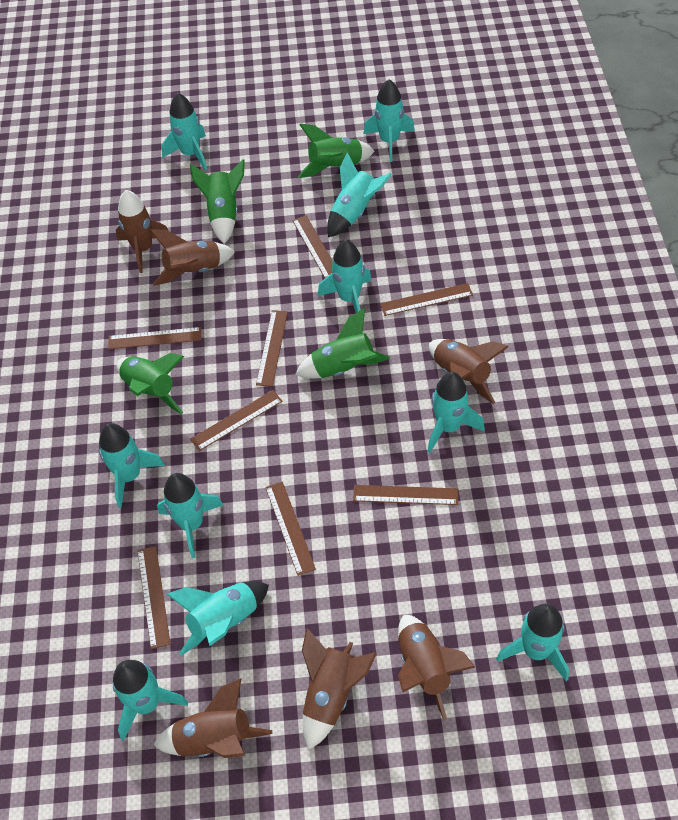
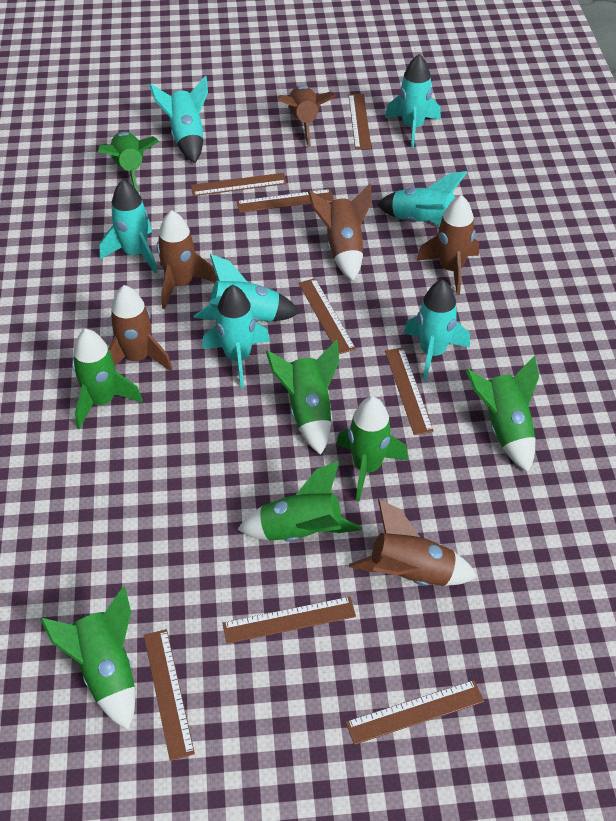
green rocket: 4 -> 7
turquoise rocket: 10 -> 7

